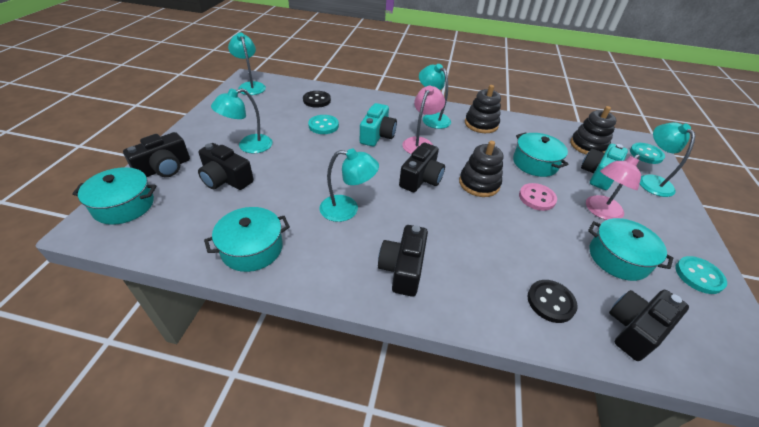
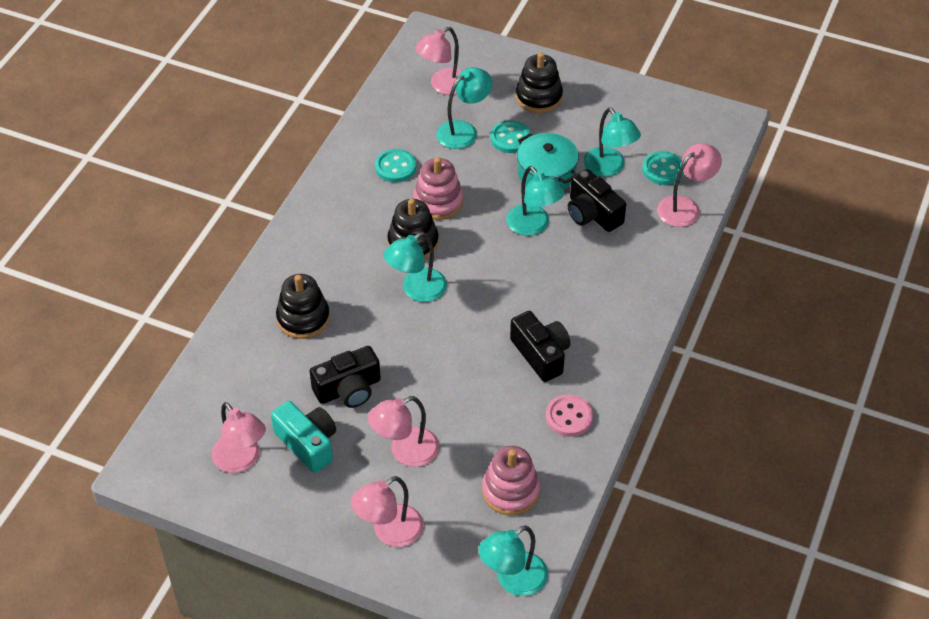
black button: 2 -> 0
black camera: 5 -> 3
pink lamp: 2 -> 5
pink stacking toy: 0 -> 2
turquoise camera: 2 -> 1
turquoise pot: 4 -> 1

